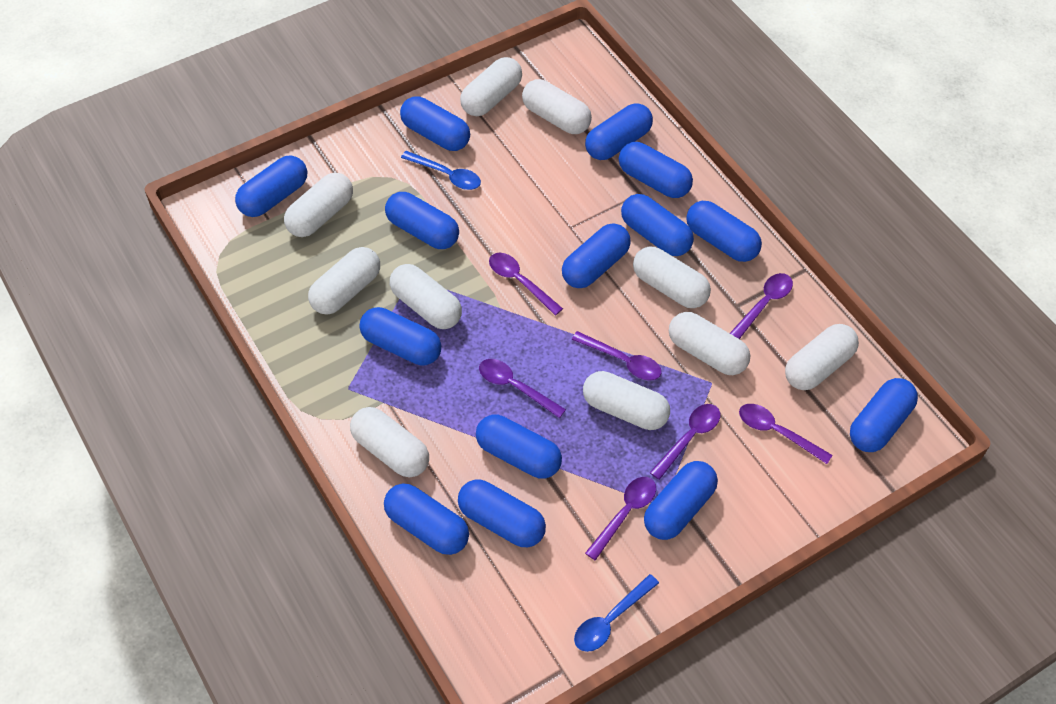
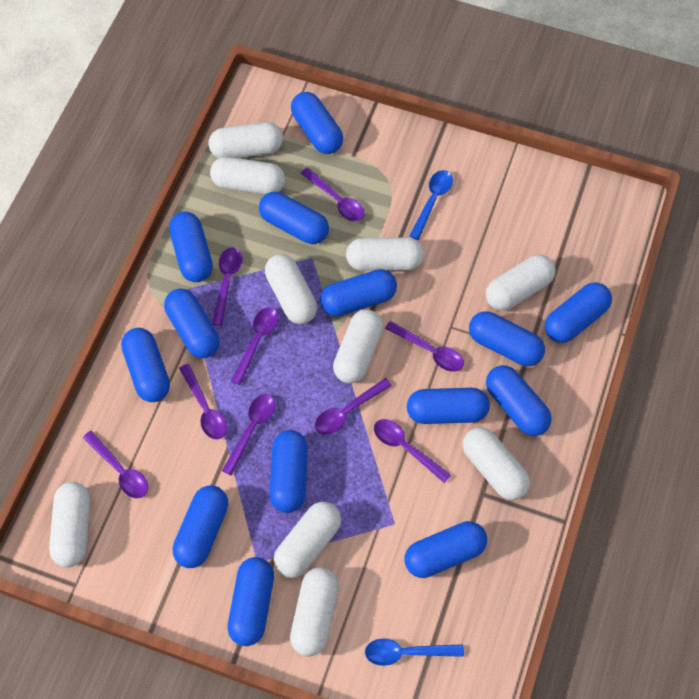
purple spoon: 7 -> 9

